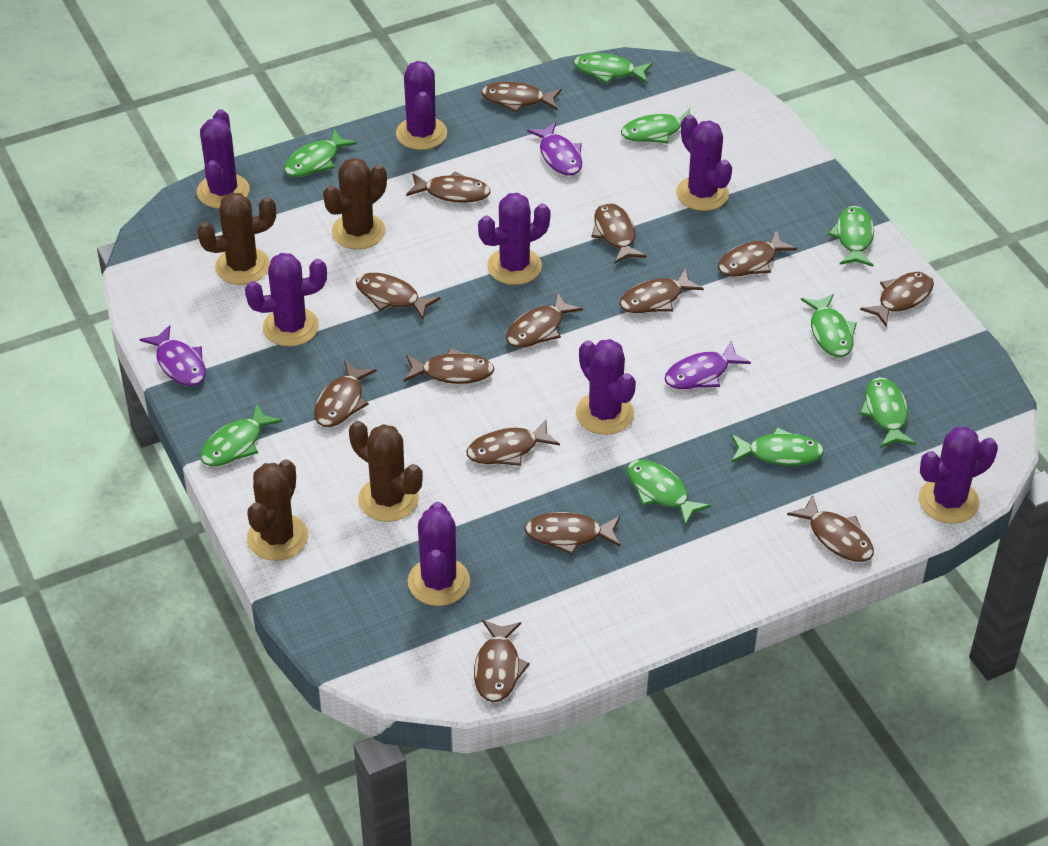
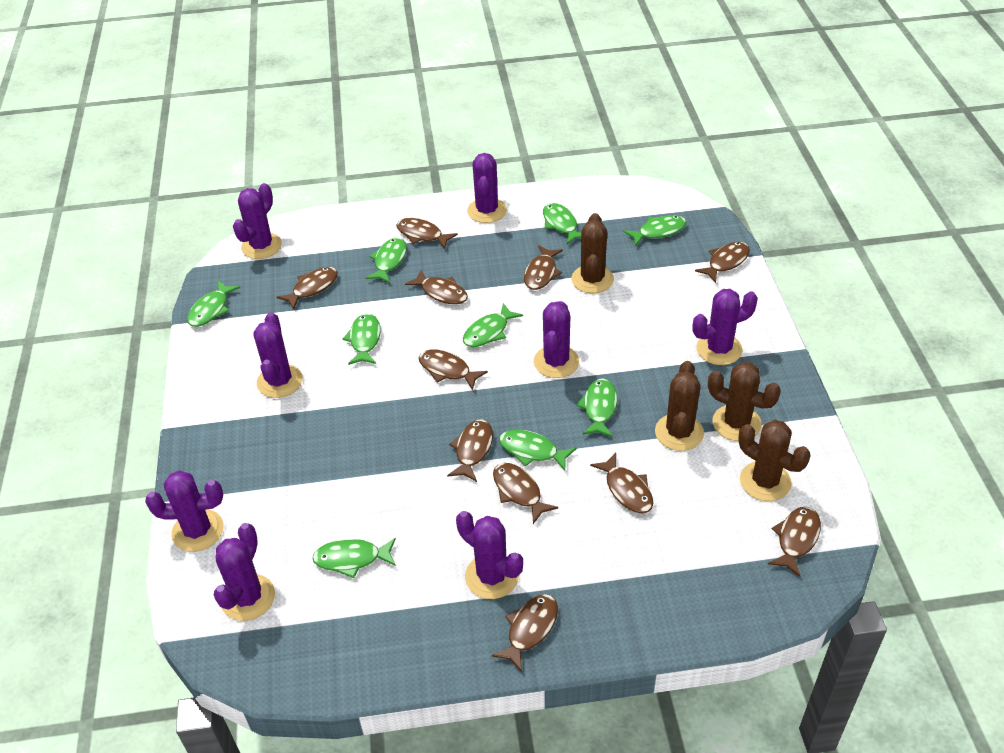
brown fish: 14 -> 11
purple fish: 3 -> 0

